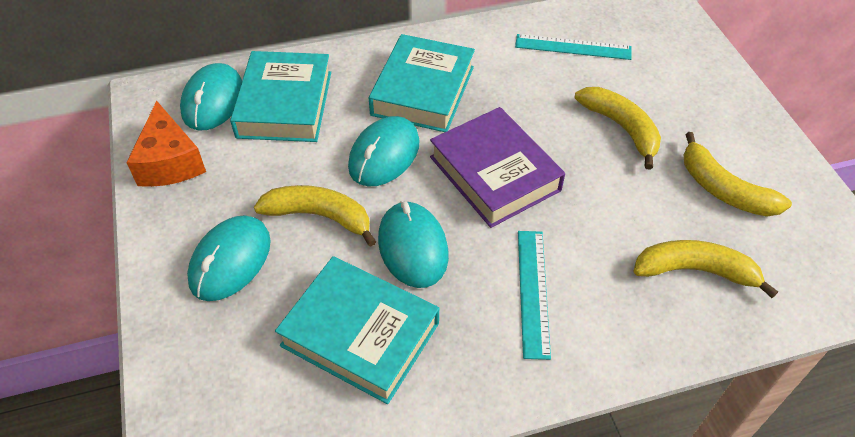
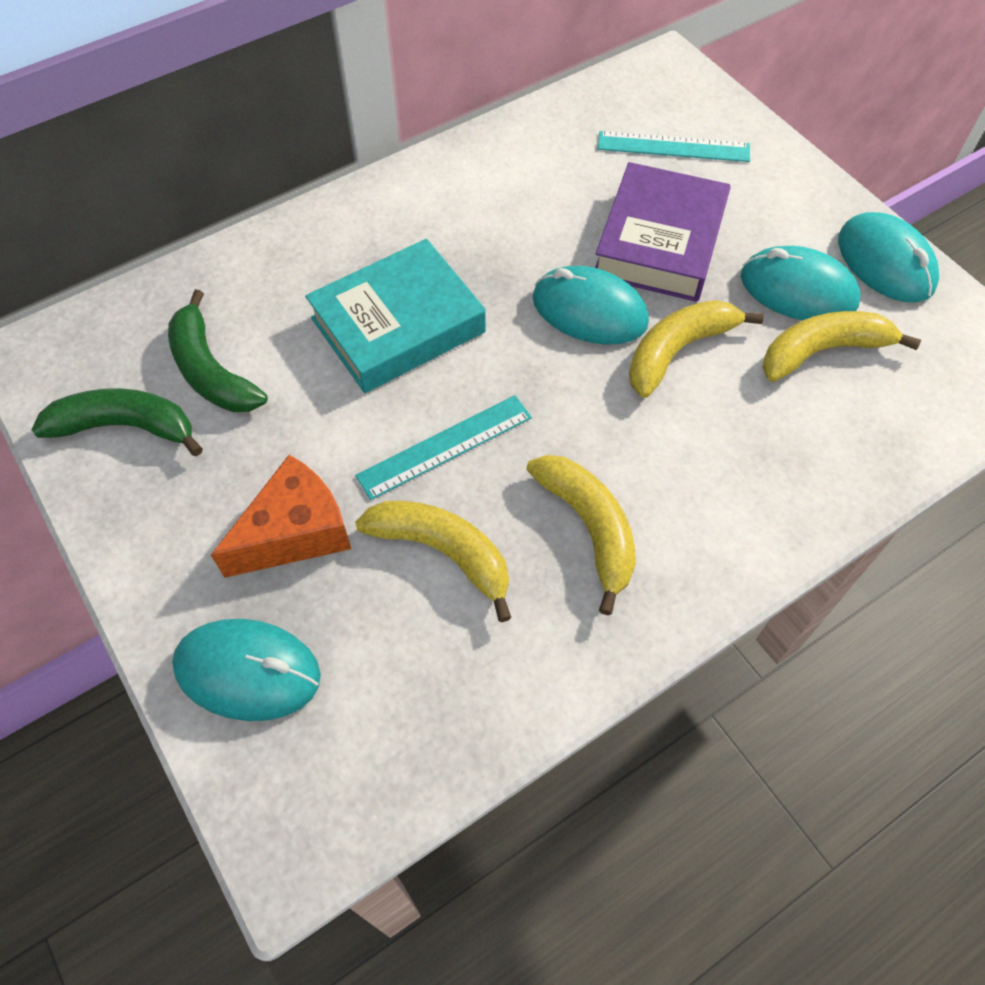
green banana: 0 -> 2
turquoise book: 3 -> 1

